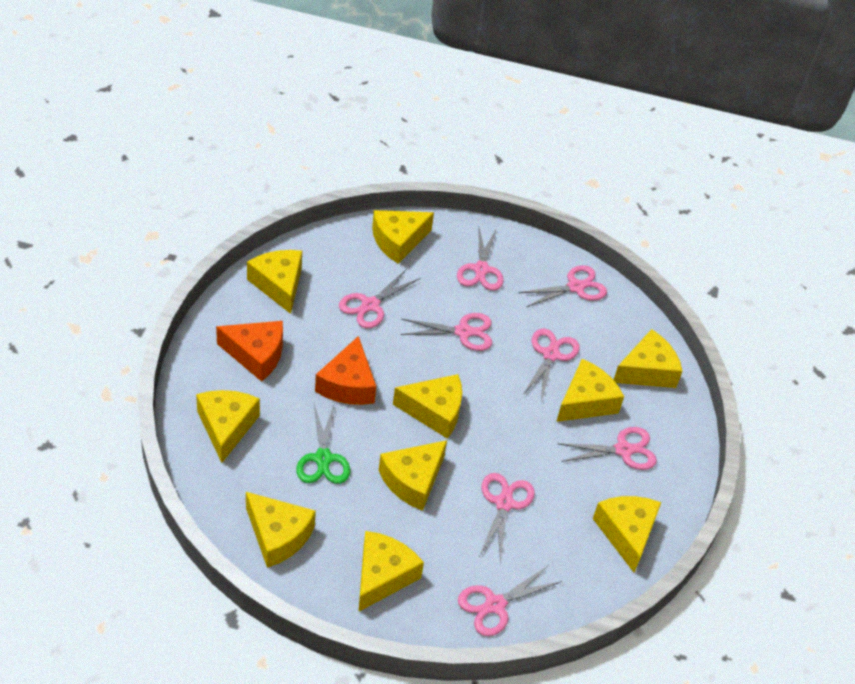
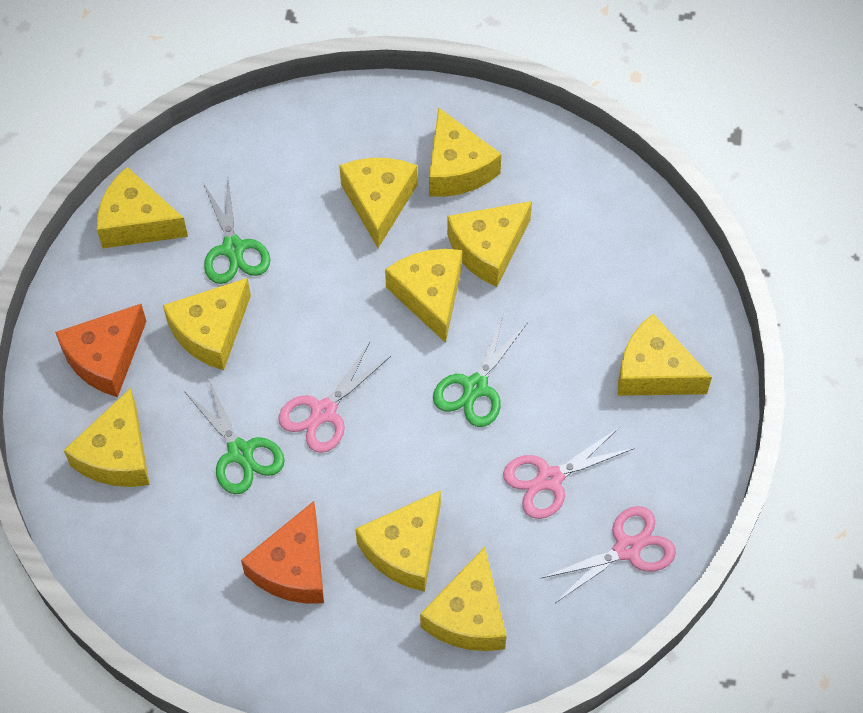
green scissors: 1 -> 3
pink scissors: 8 -> 3

